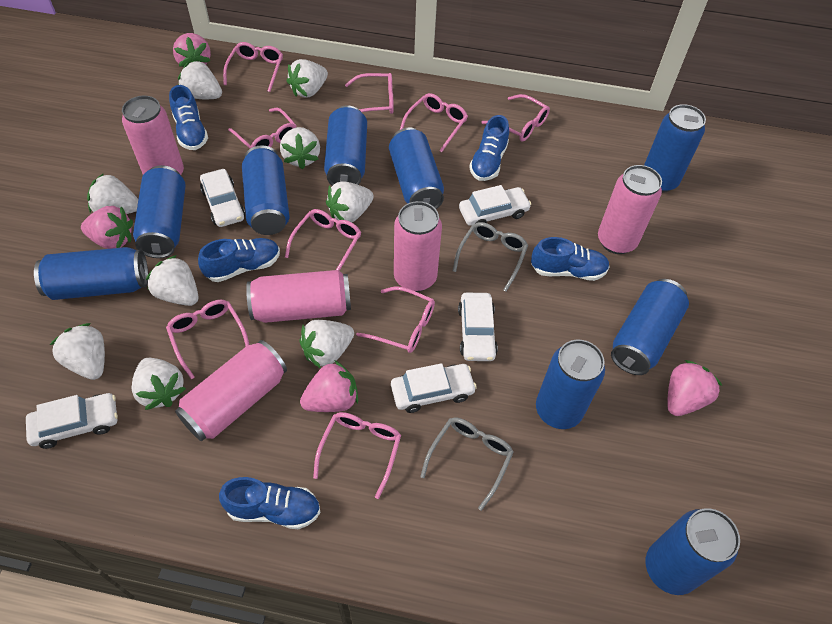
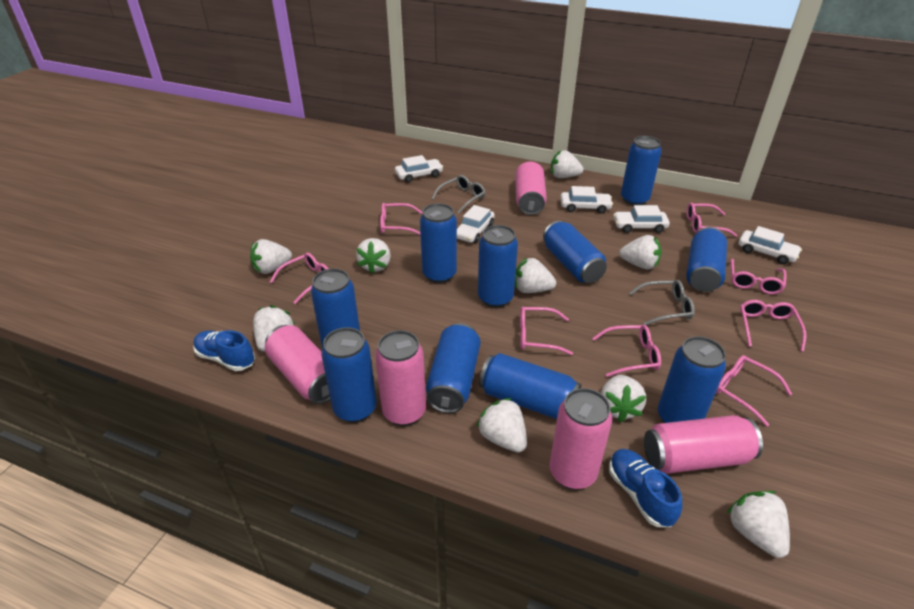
blue can: 9 -> 10
blue shoe: 5 -> 2
pink glasses: 9 -> 8
pink strawberry: 4 -> 0

